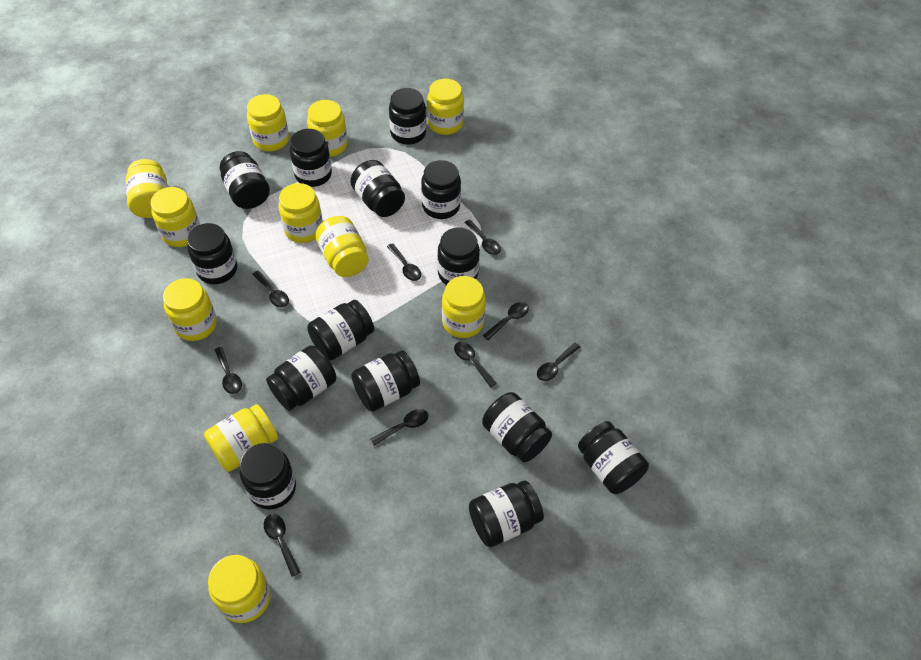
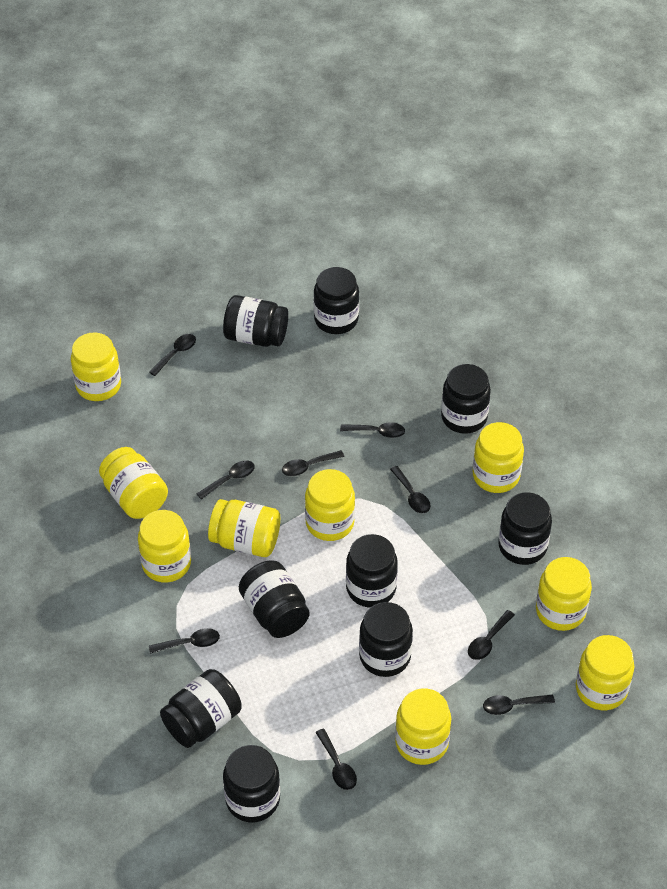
black jar: 14 -> 9
yellow jar: 11 -> 9

